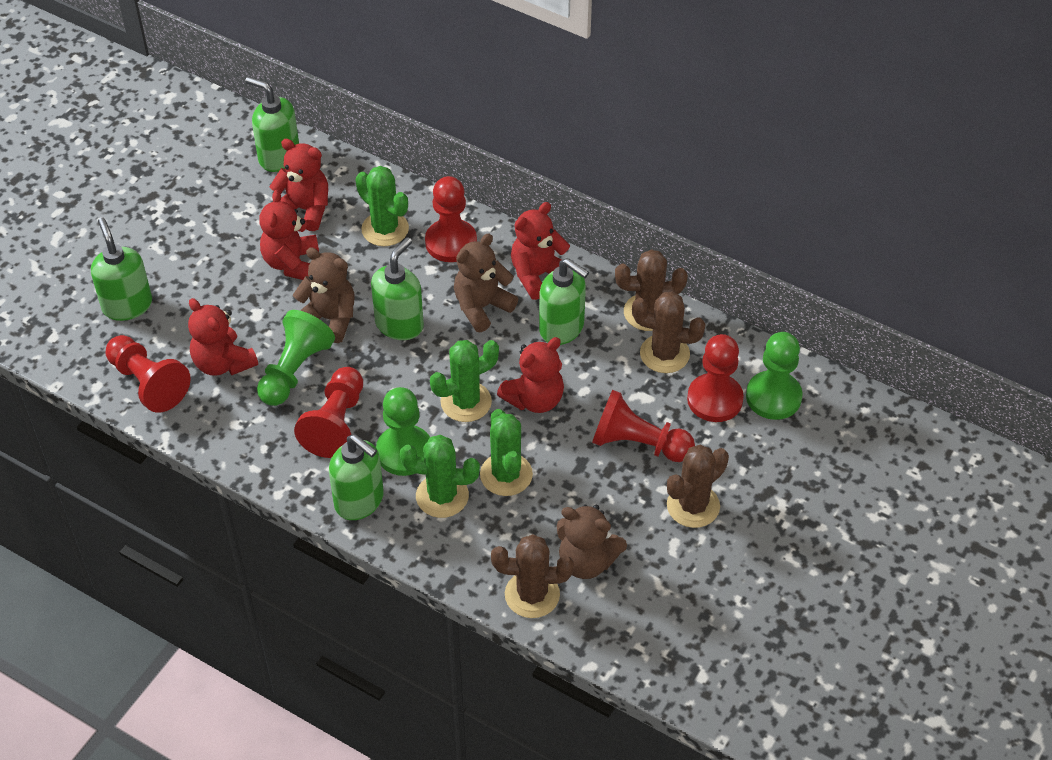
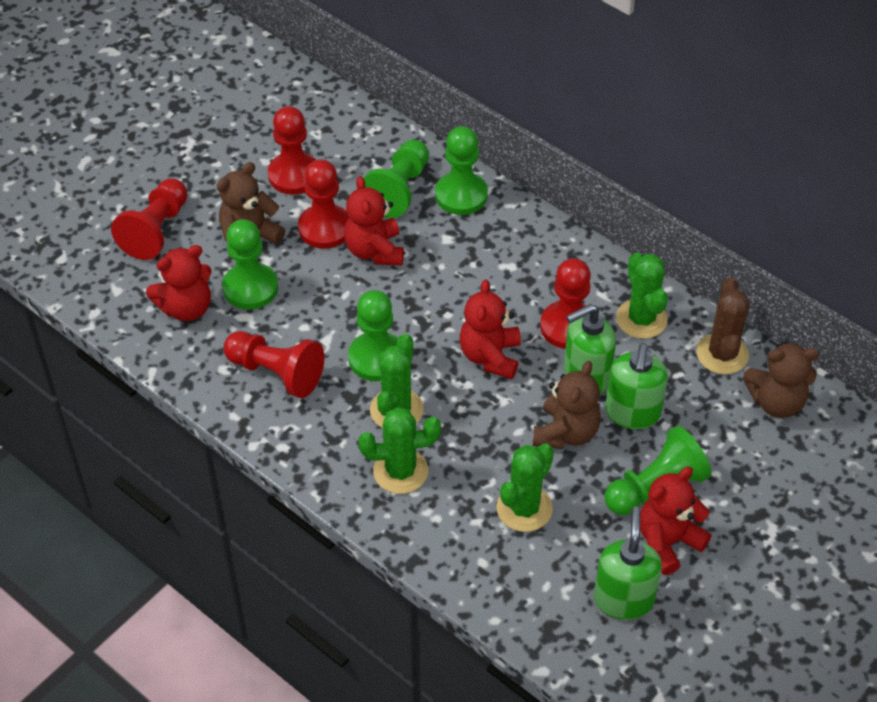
brown cactus: 4 -> 1
green pawn: 3 -> 5
green soap dispenser: 5 -> 3
red teddy bear: 5 -> 4

